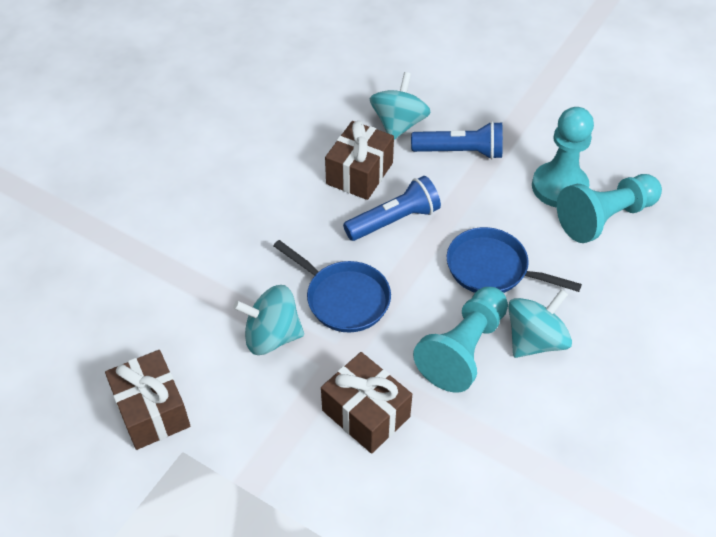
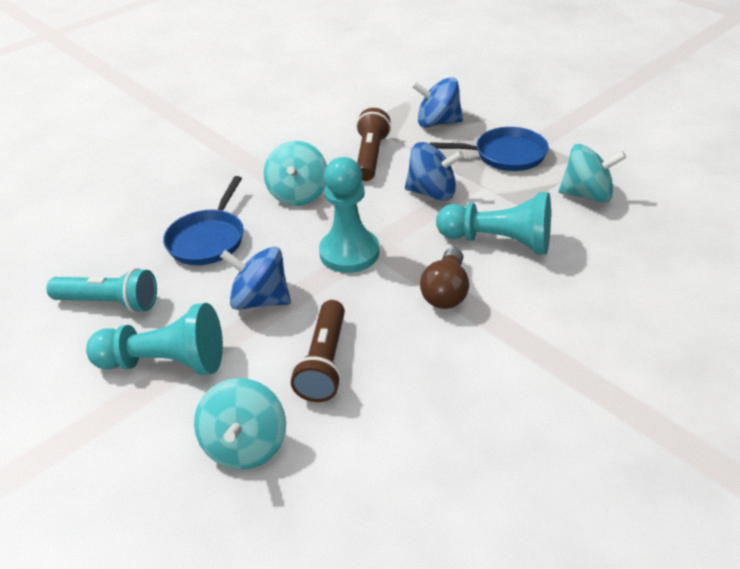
blue flashlight: 2 -> 0
blue spinning top: 0 -> 3
brown flashlight: 0 -> 2
brown gift: 3 -> 0
brown light bulb: 0 -> 1
turquoise flashlight: 0 -> 1

